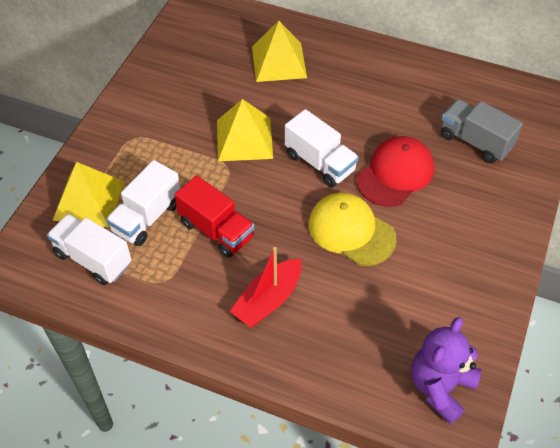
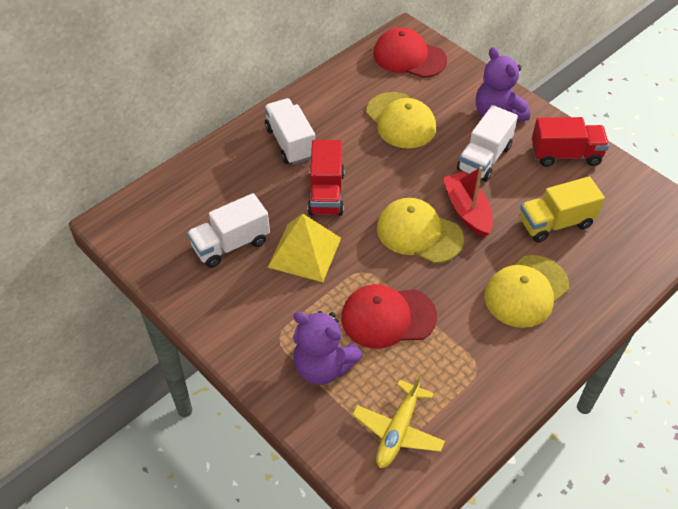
grey truck: 1 -> 0
purple teddy bear: 1 -> 2
red cap: 1 -> 2
red truck: 1 -> 2
yellow cap: 1 -> 3
yellow plane: 0 -> 1
yellow pyramid: 3 -> 1
yellow truck: 0 -> 1

